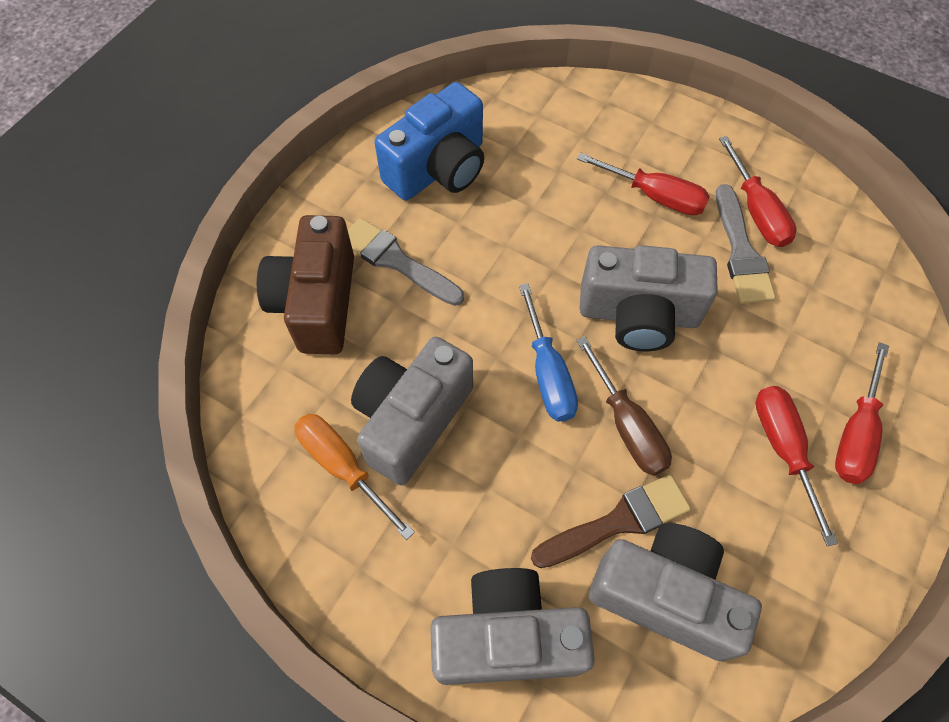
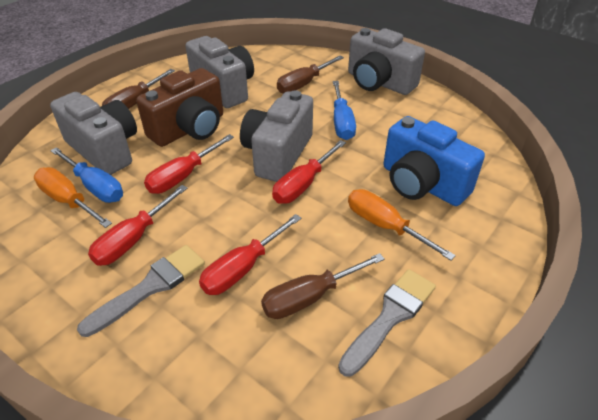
blue screwdriver: 1 -> 2
brown brush: 1 -> 0
brown screwdriver: 1 -> 3
orange screwdriver: 1 -> 2

